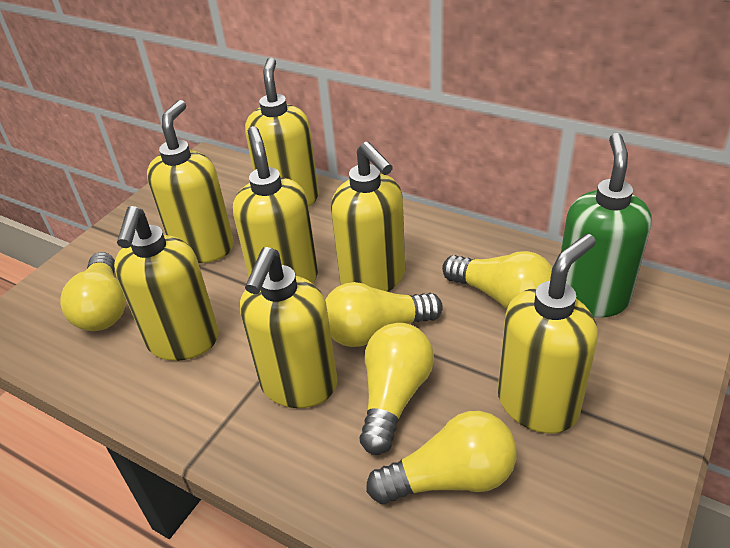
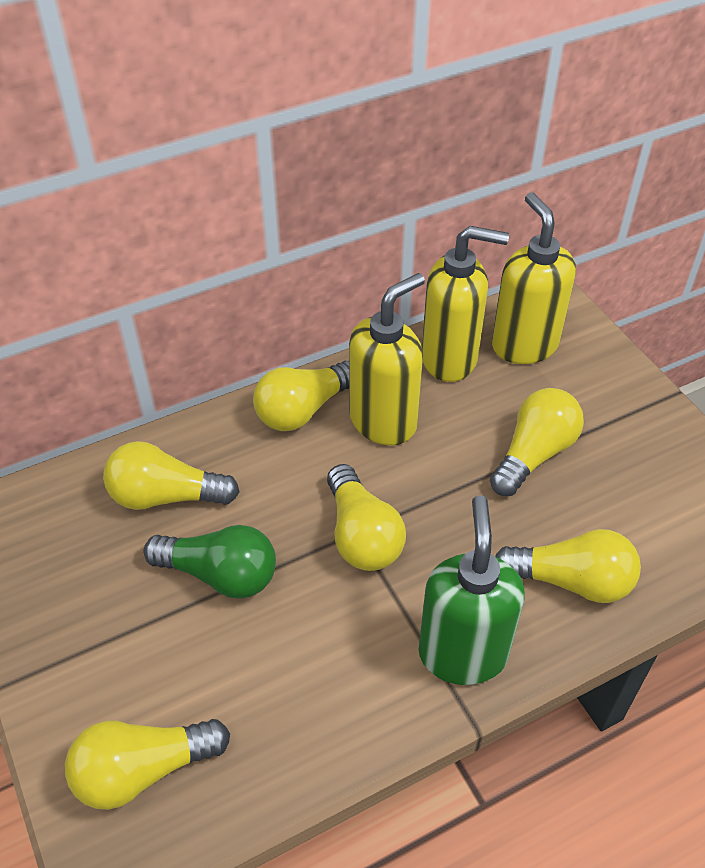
green light bulb: 0 -> 1
yellow light bulb: 5 -> 6
yellow soap dispenser: 7 -> 3

